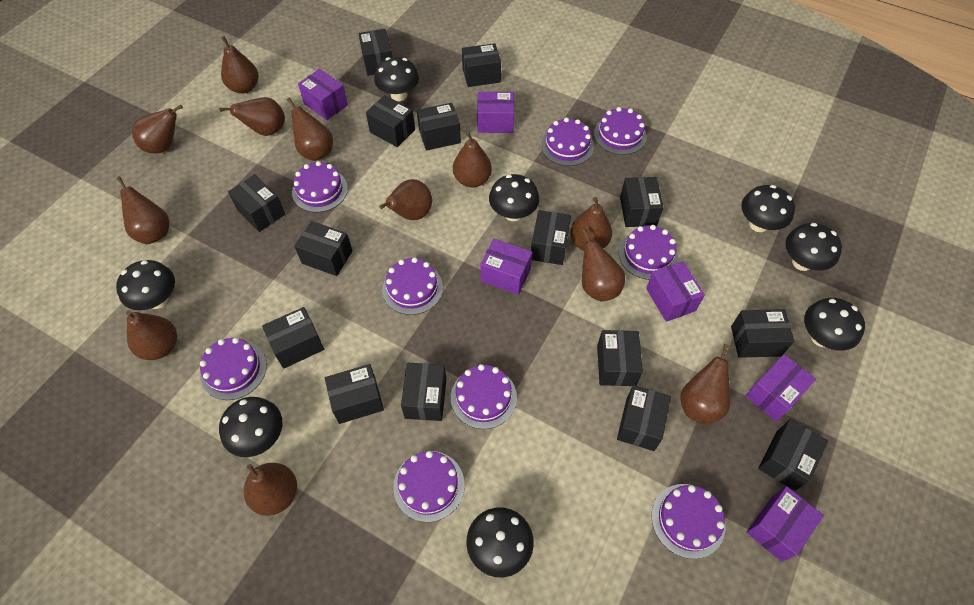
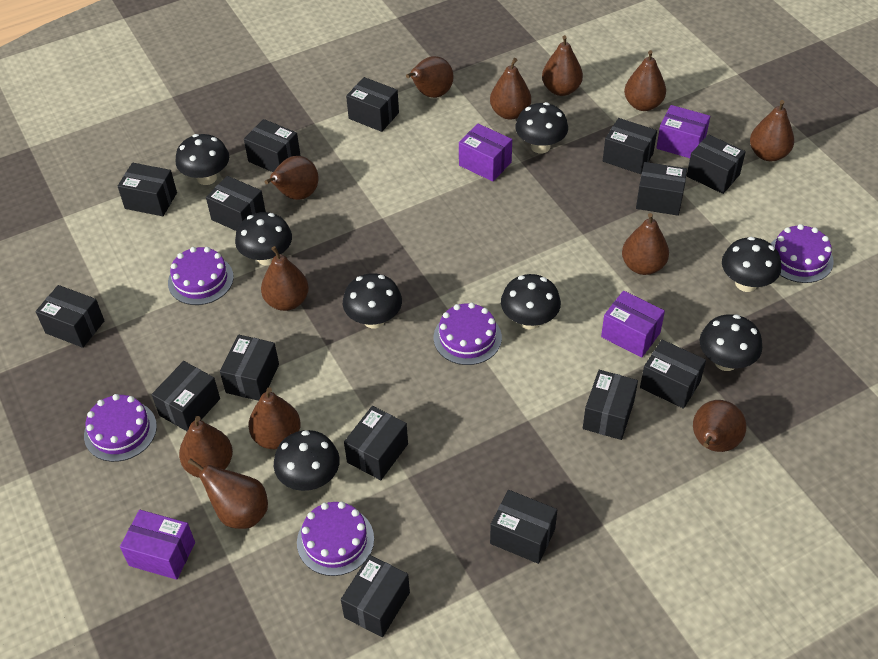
purple box: 6 -> 4
purple cake: 9 -> 5

